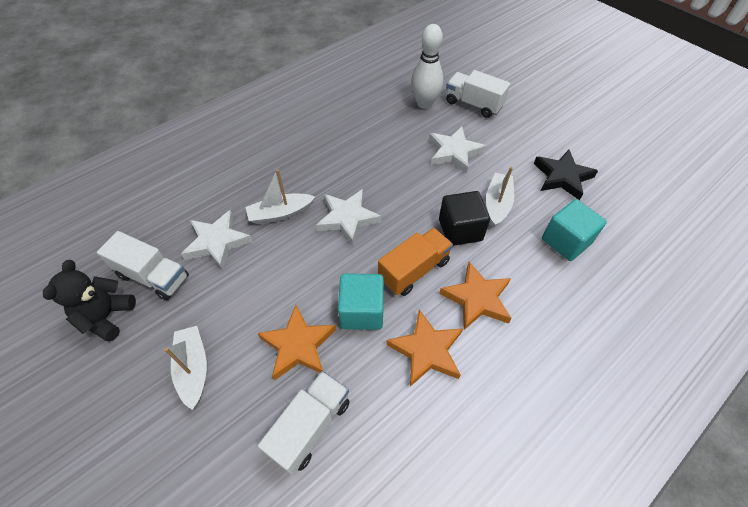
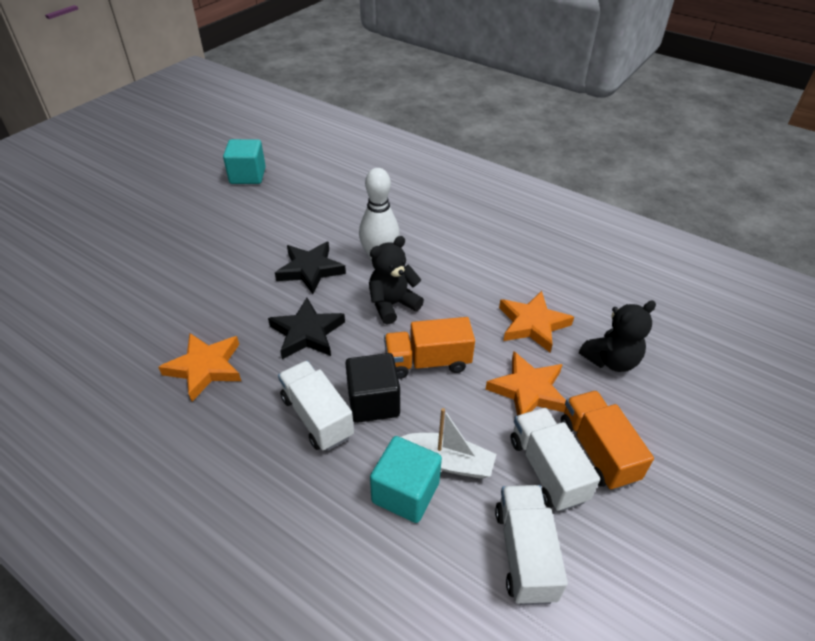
black star: 1 -> 2
black teddy bear: 1 -> 2
orange truck: 1 -> 2
white boat: 3 -> 1
white star: 3 -> 0

